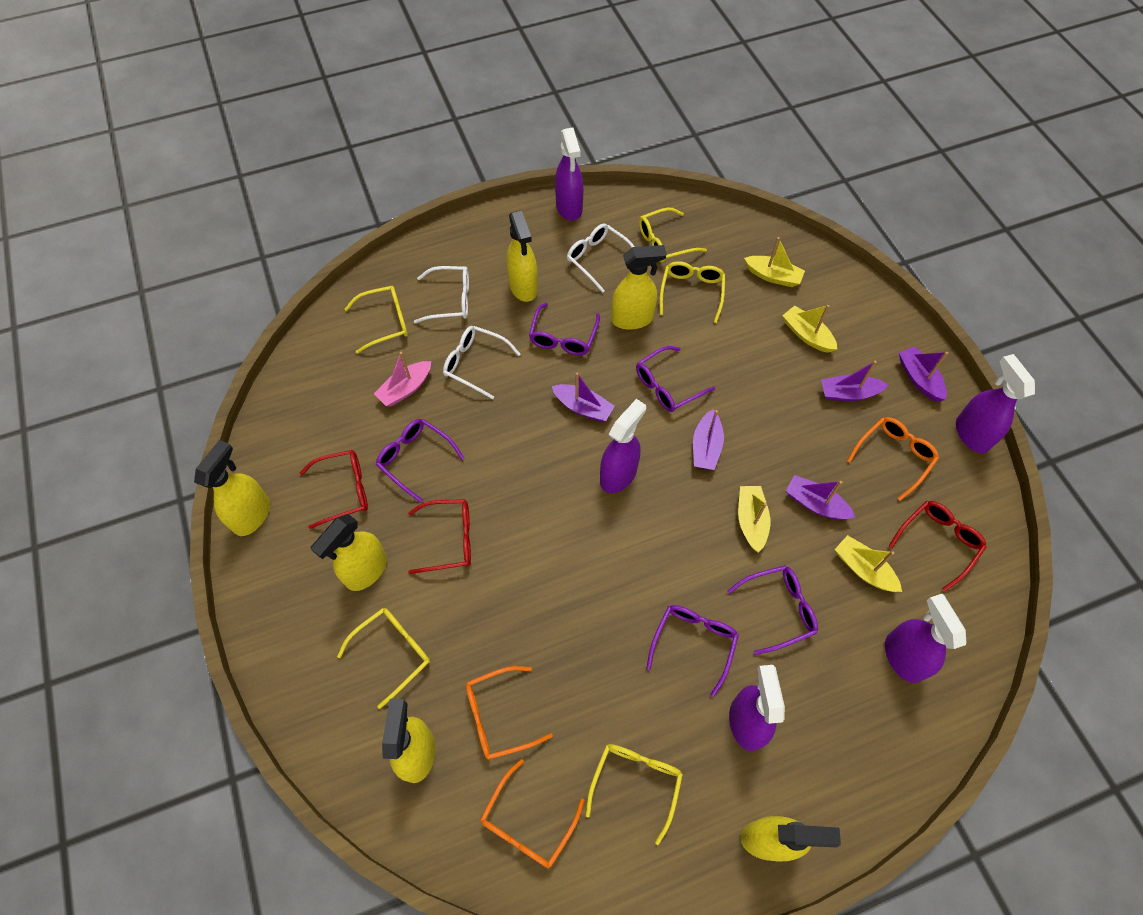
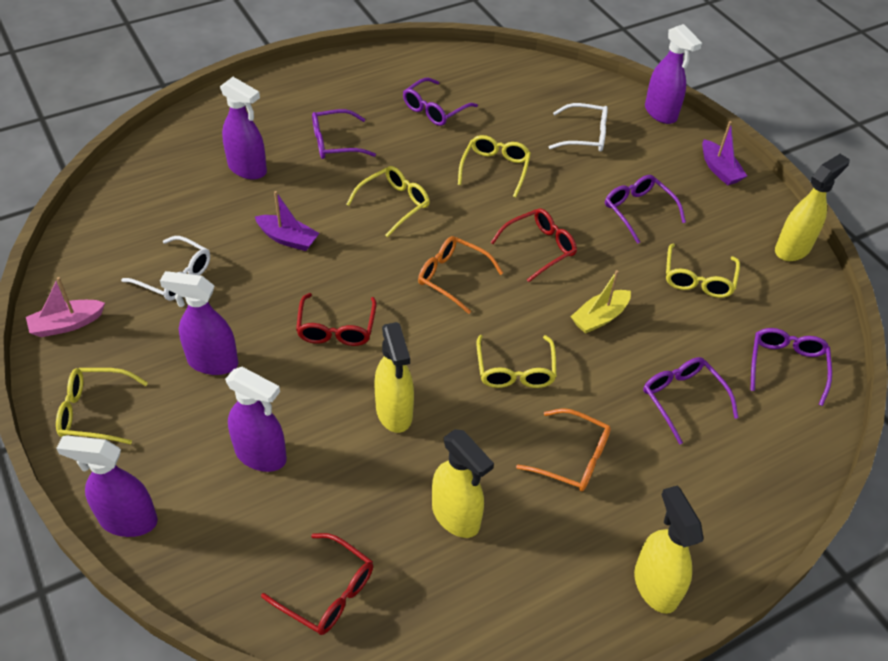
orange glasses: 3 -> 2
purple boat: 5 -> 2
white glasses: 3 -> 2
yellow boat: 4 -> 1
yellow spray bottle: 6 -> 4

